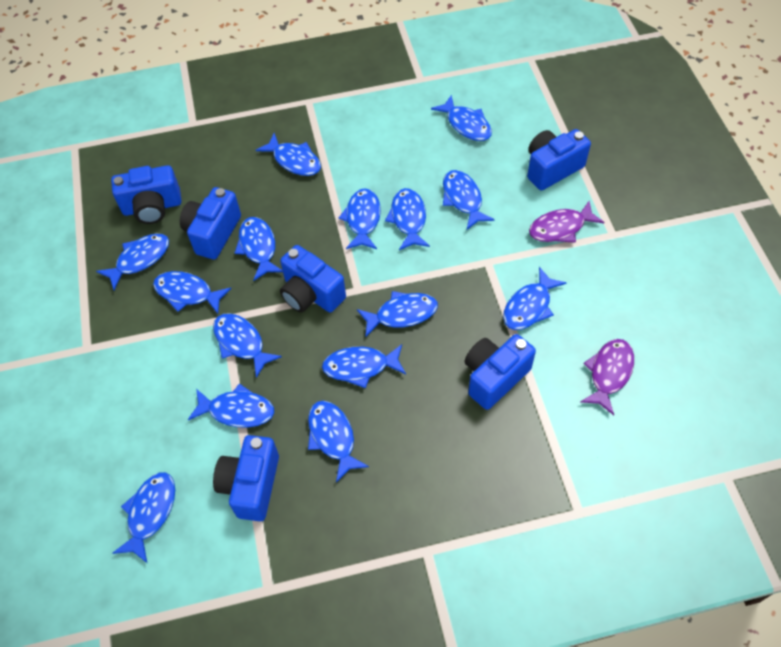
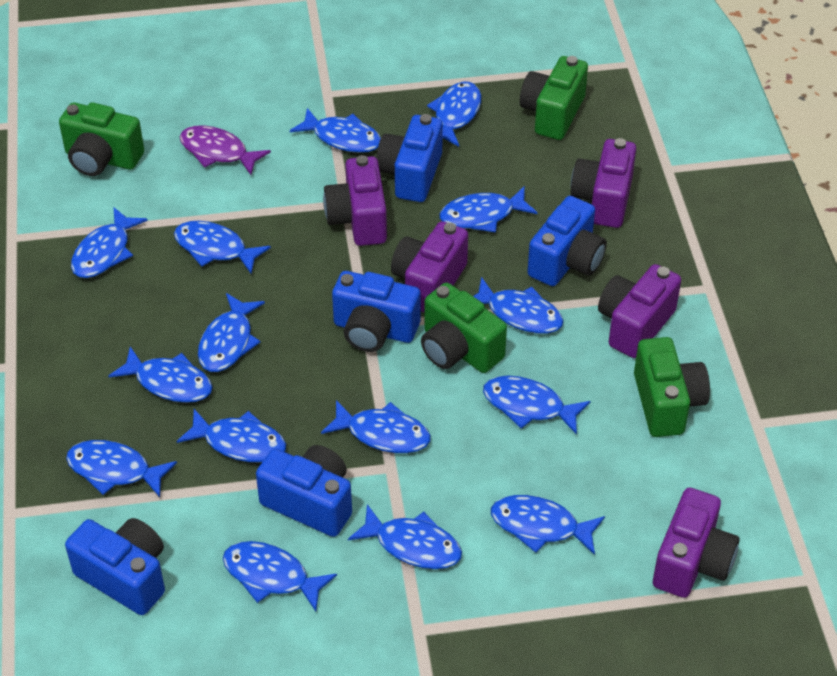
blue camera: 6 -> 5
green camera: 0 -> 4
purple camera: 0 -> 5
purple fish: 2 -> 1

